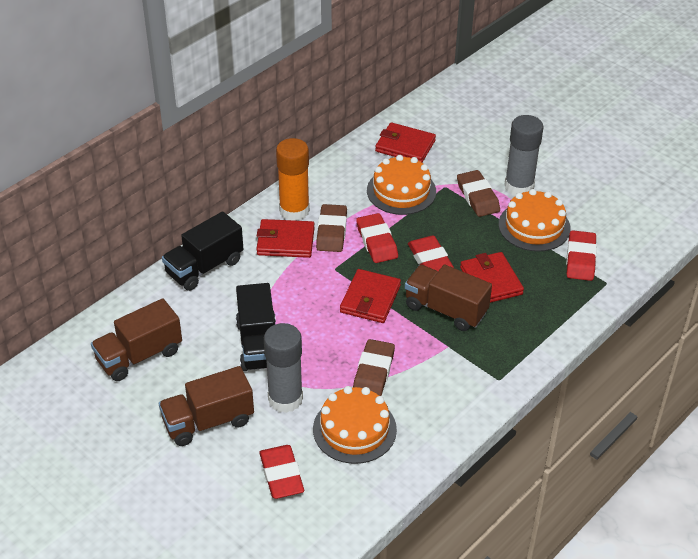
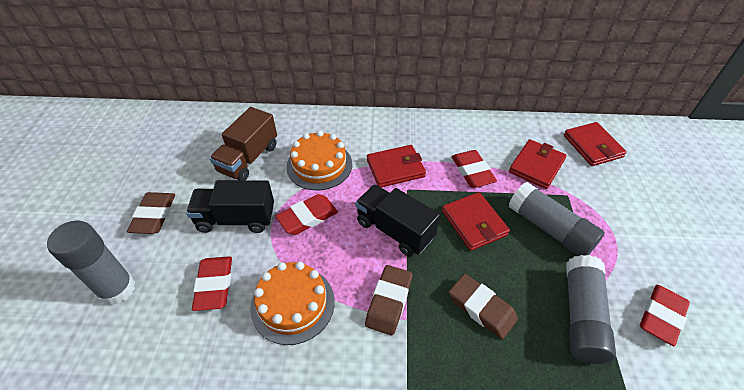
brown truck: 3 -> 1
grey glue stick: 2 -> 3
orange cake: 3 -> 2
orange glue stick: 1 -> 0

